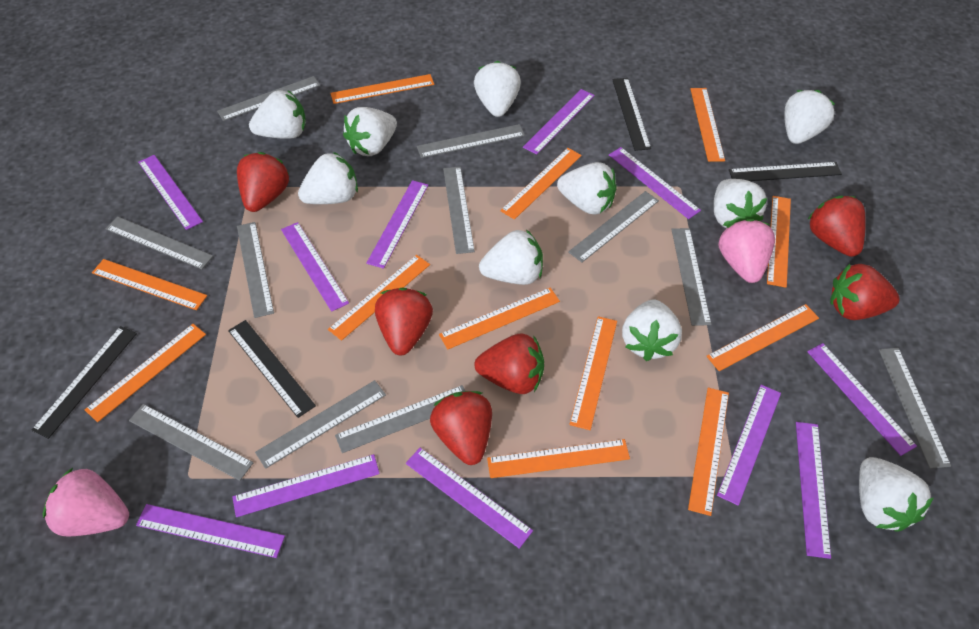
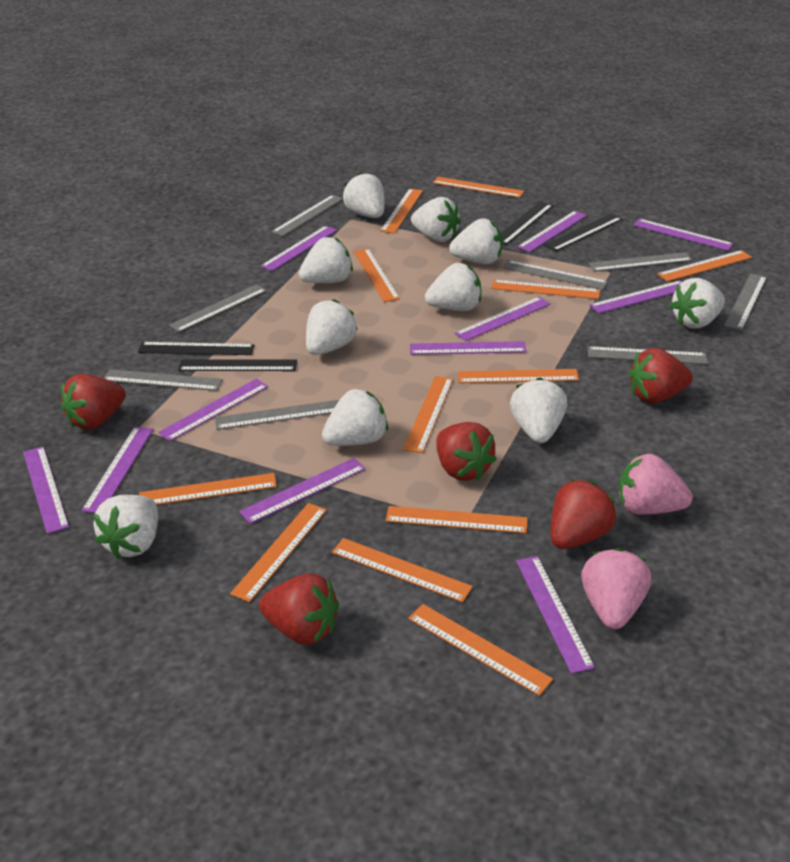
grey ruler: 11 -> 8
red strawberry: 6 -> 5

